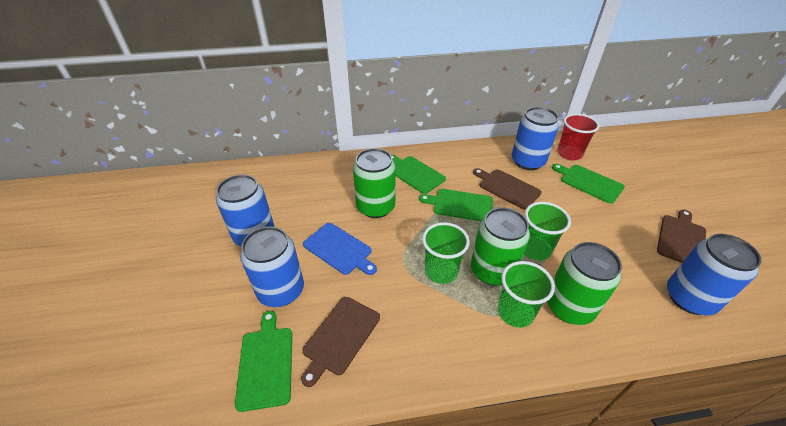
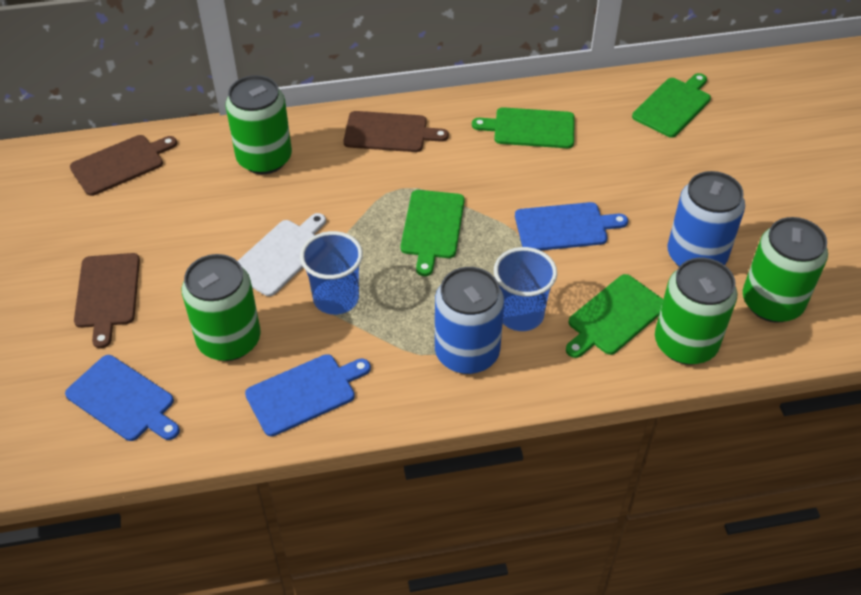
blue can: 4 -> 2
blue cup: 0 -> 2
blue cutting board: 1 -> 3
green can: 3 -> 4
green cup: 3 -> 0
red cup: 1 -> 0
white cutting board: 0 -> 1

